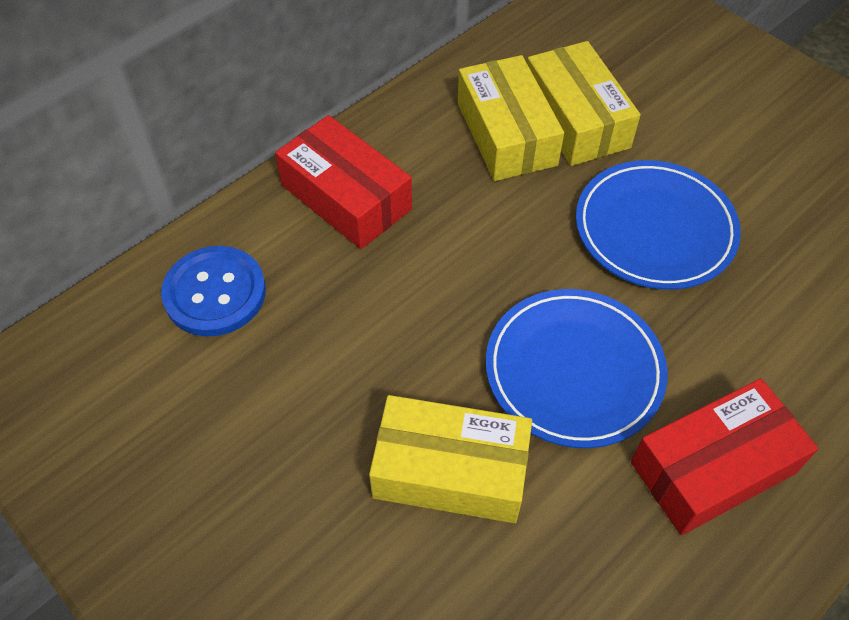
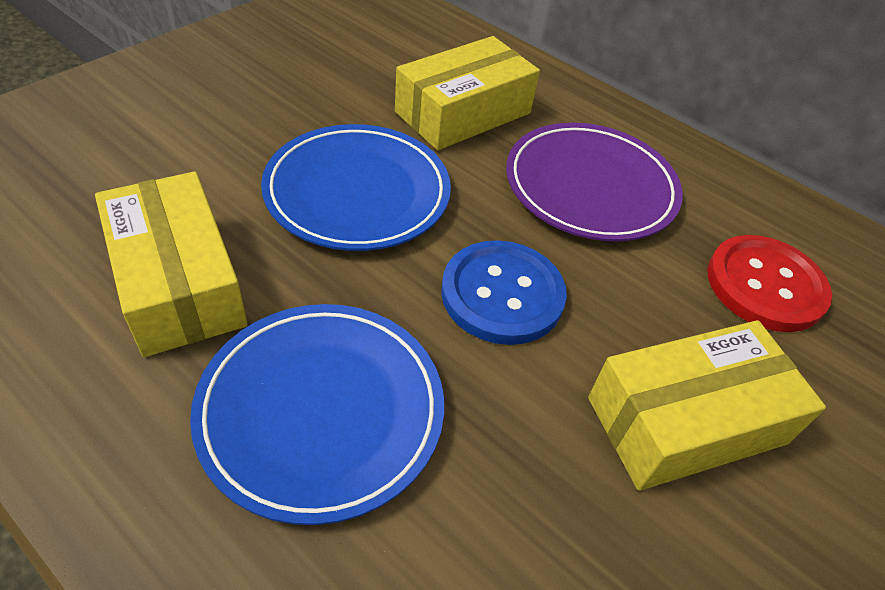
purple plate: 0 -> 1
red box: 2 -> 0
red button: 0 -> 1

